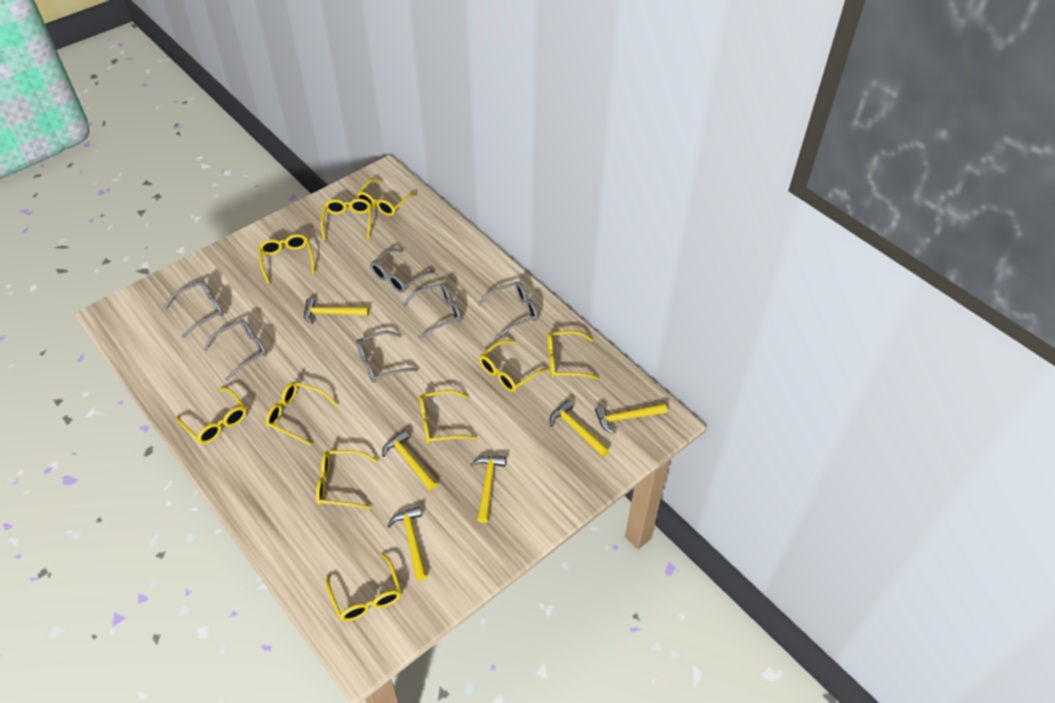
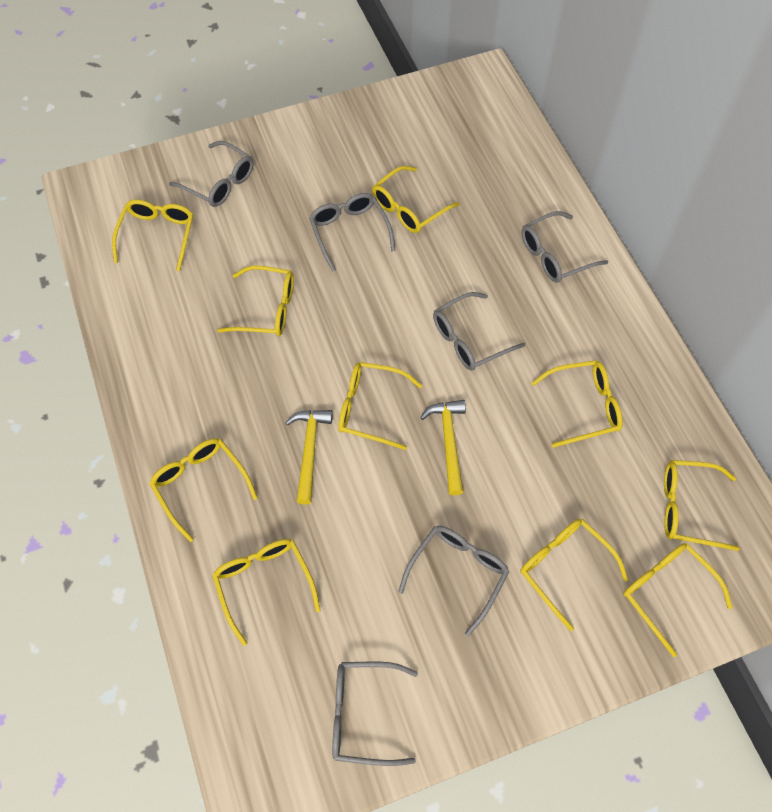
yellow hammer: 6 -> 2

